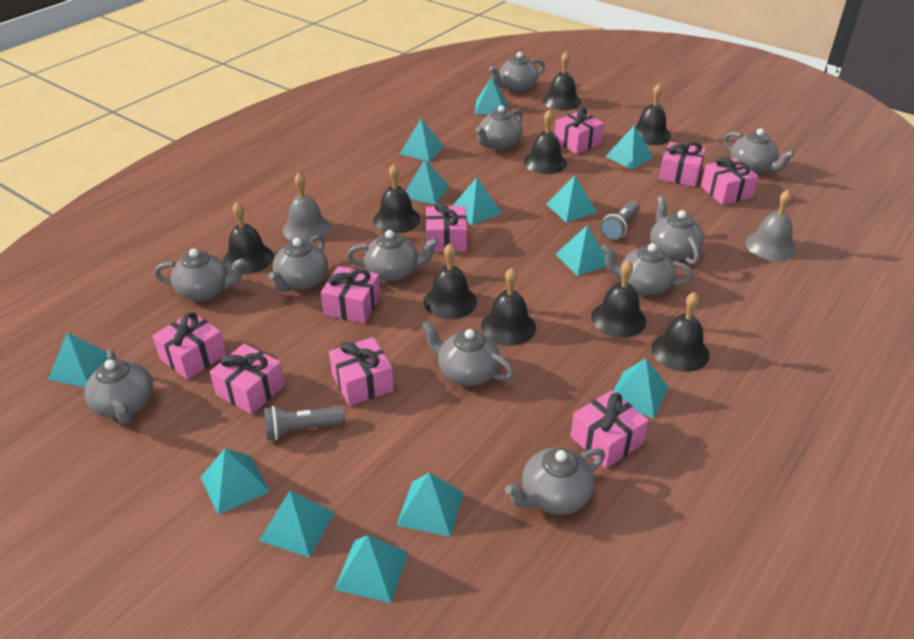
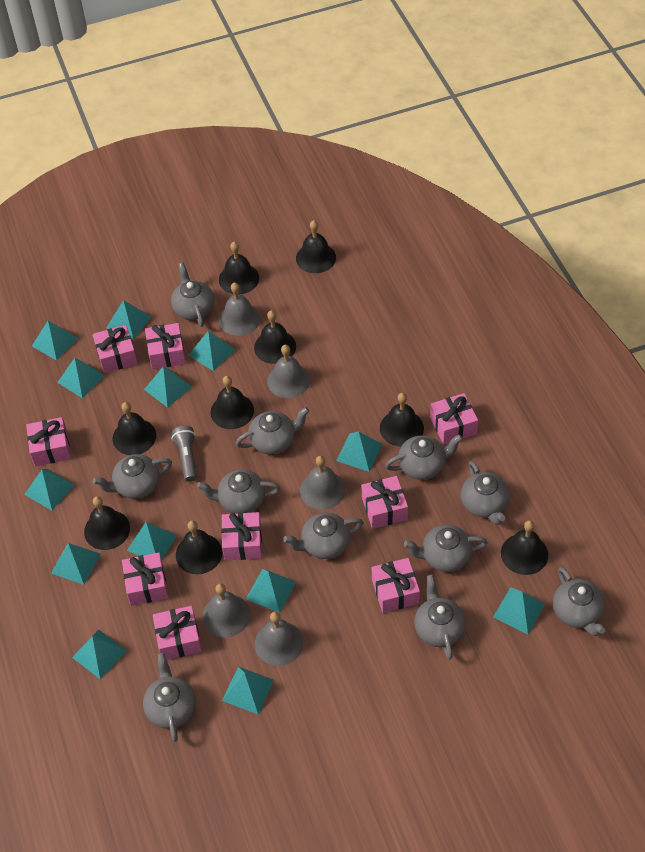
grey bell: 2 -> 5
grey flashlight: 2 -> 1

